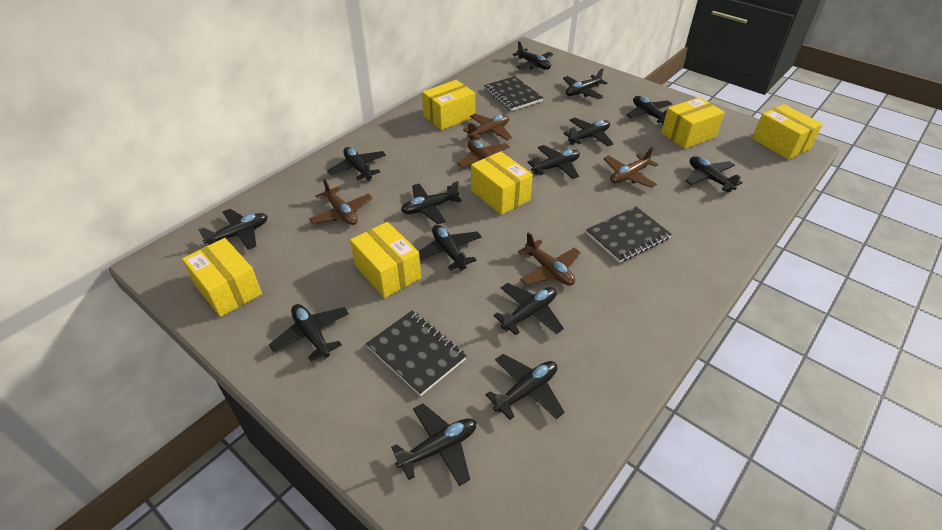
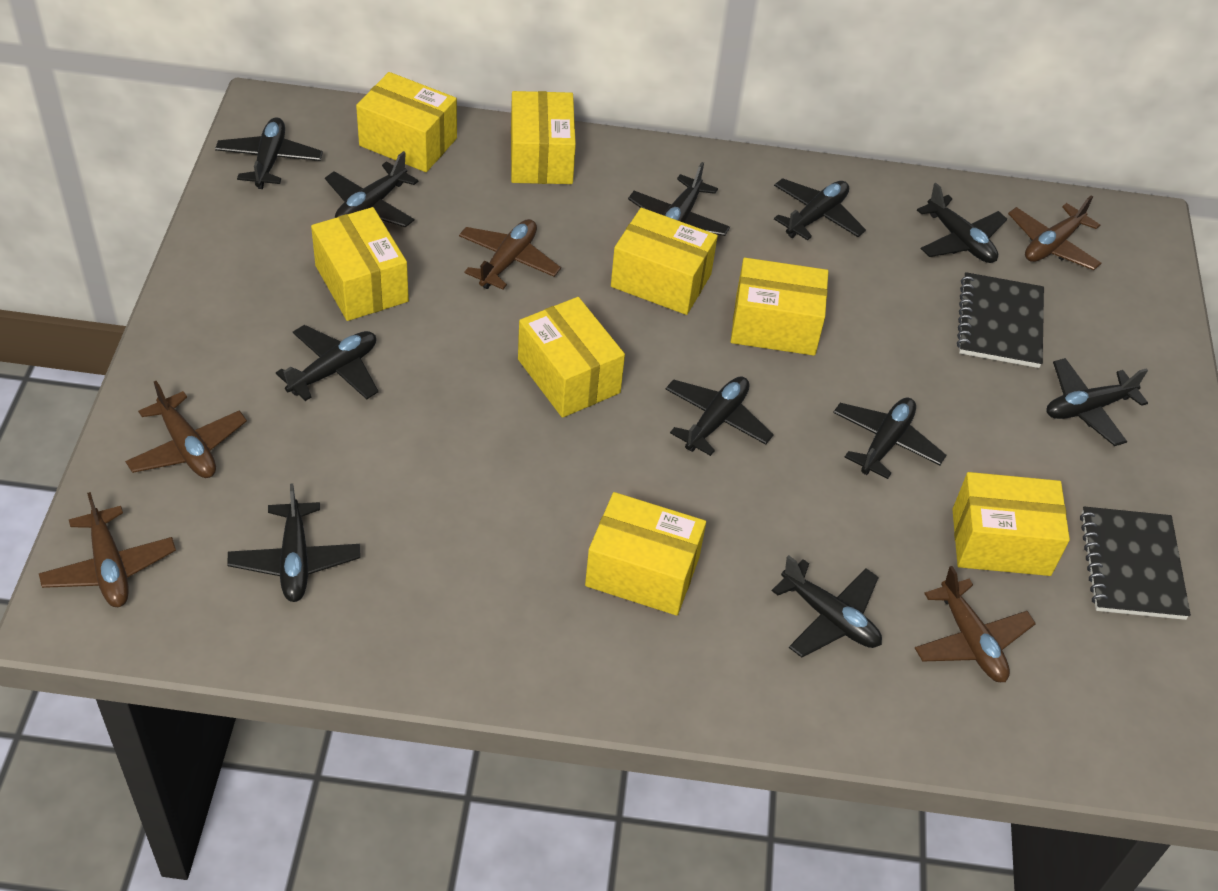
black notebook: 3 -> 2
black plane: 14 -> 11
yellow box: 6 -> 8

